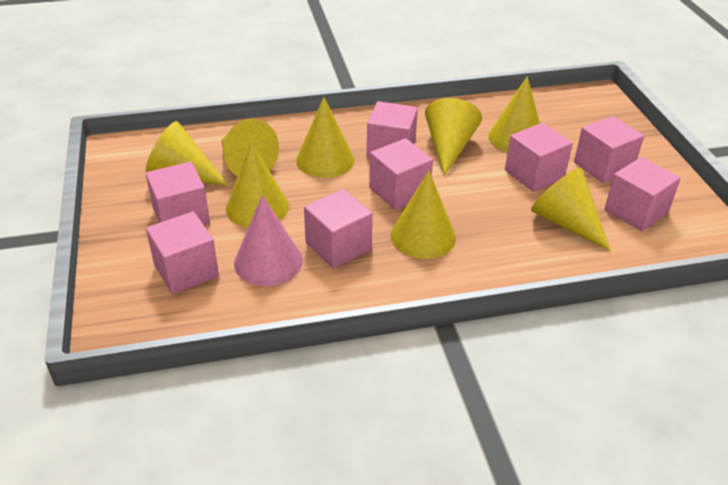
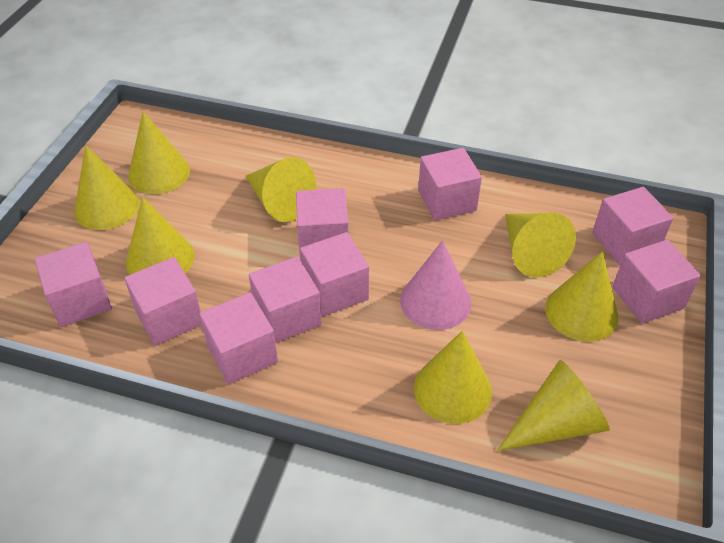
pink cube: 8 -> 9

